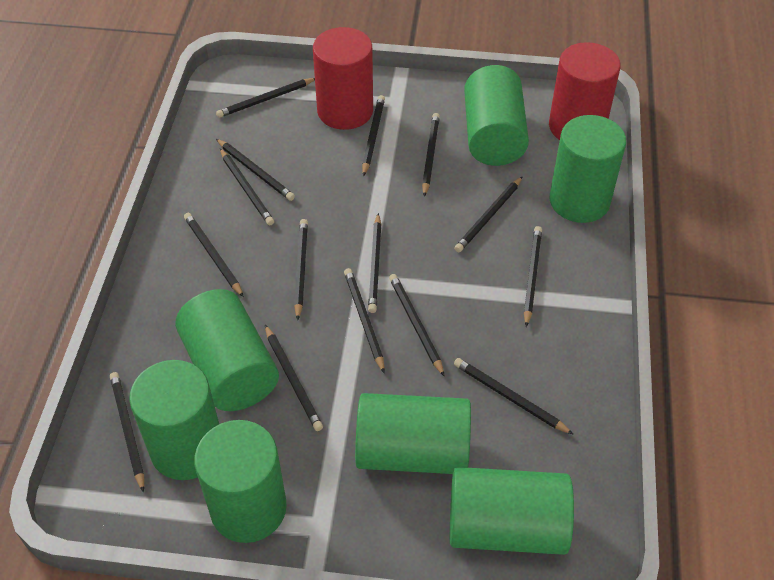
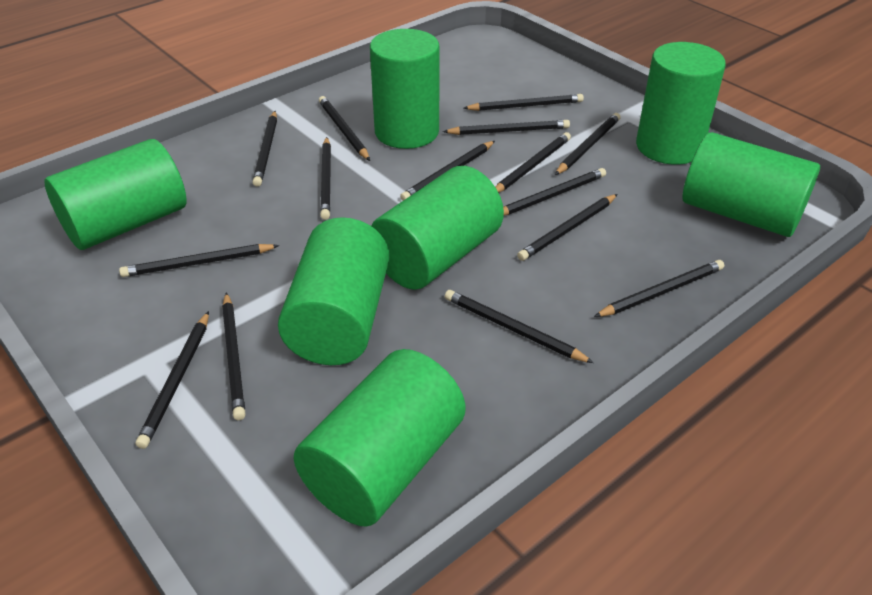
red cylinder: 2 -> 0

